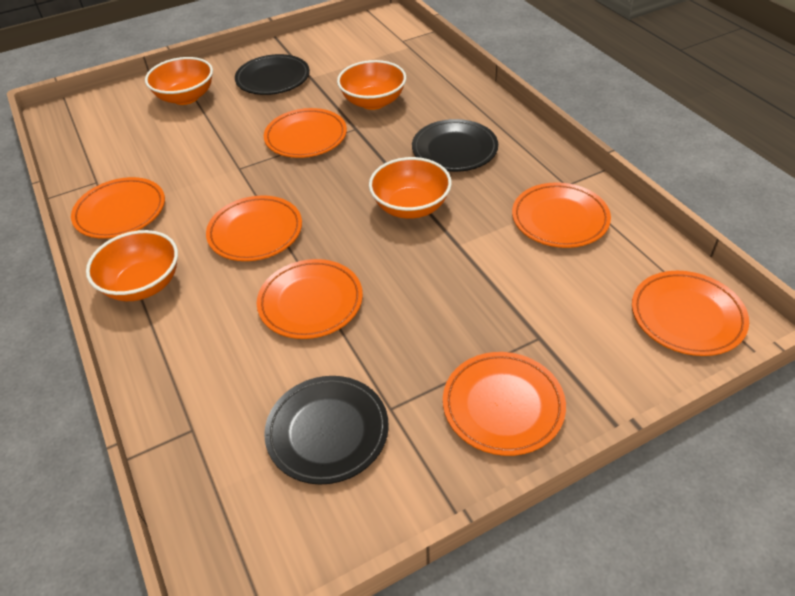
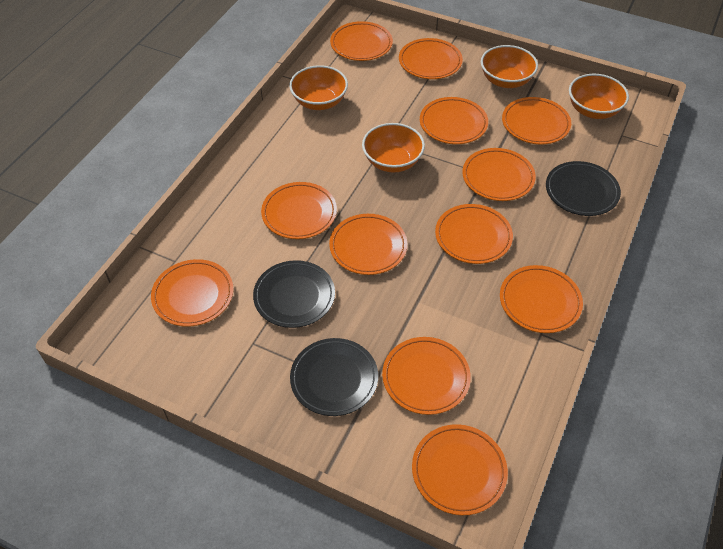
orange plate: 7 -> 12

